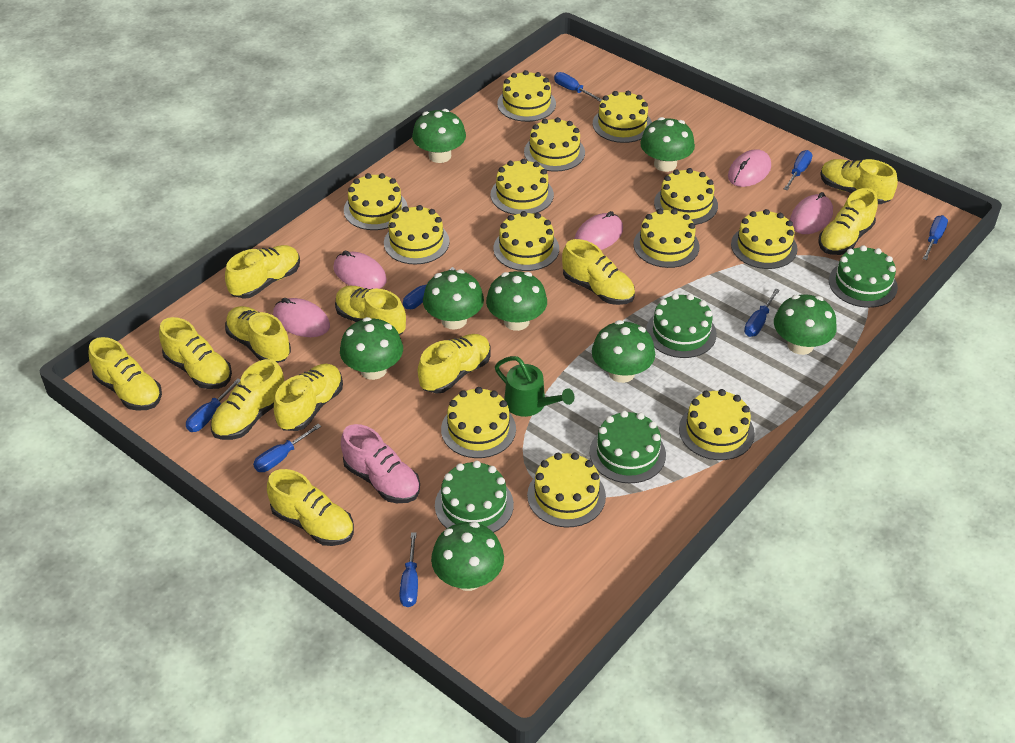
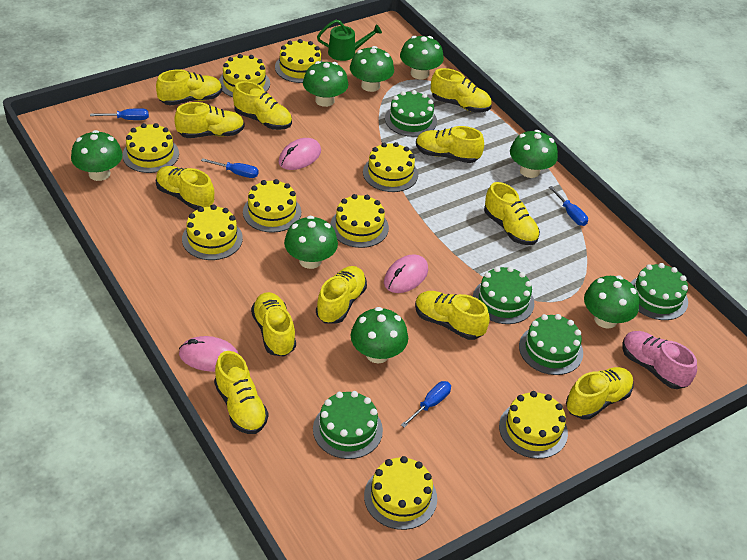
blue screwdriver: 8 -> 4
green cake: 4 -> 5
pink mouse: 5 -> 3
yellow cake: 13 -> 9

